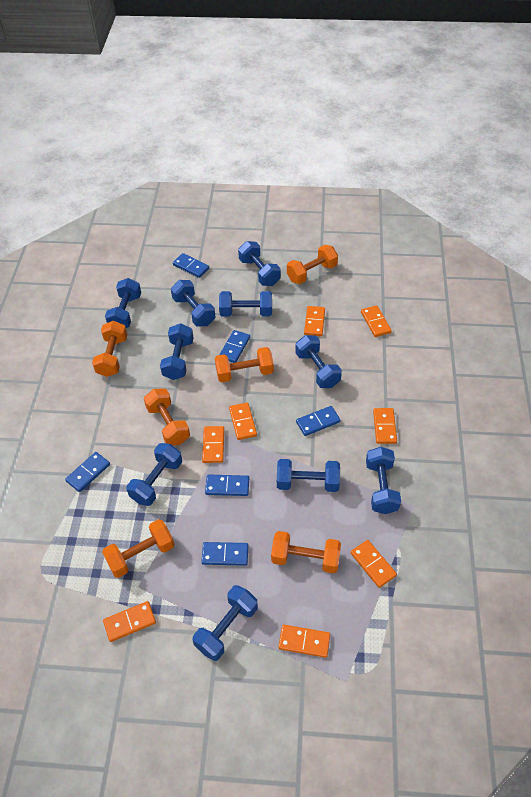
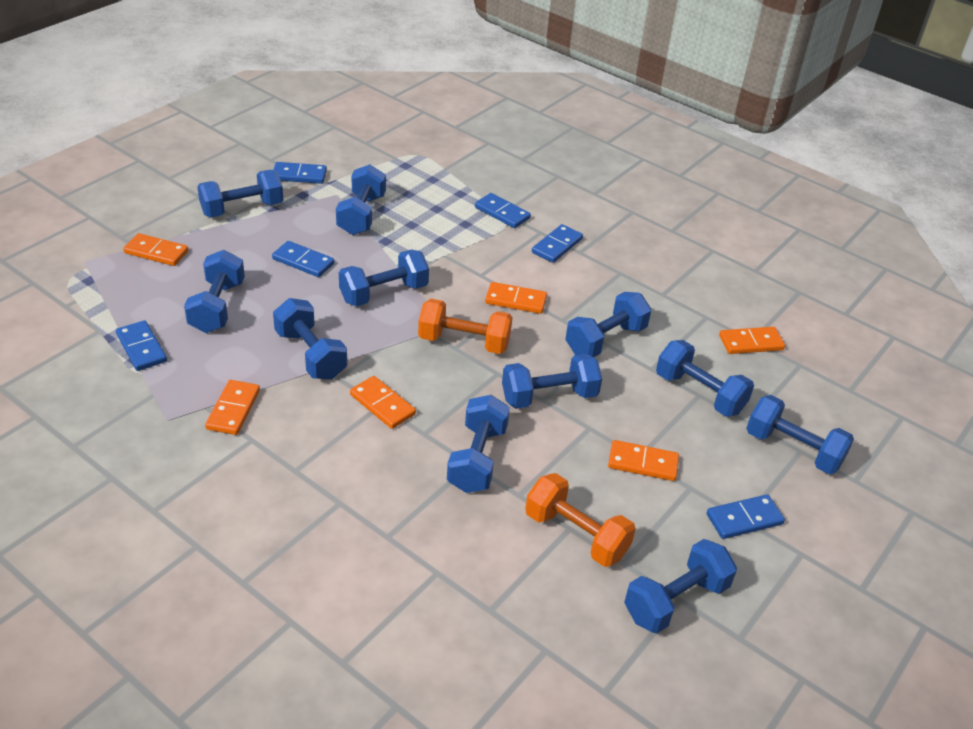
blue dumbbell: 10 -> 11
orange domino: 8 -> 6
orange dumbbell: 6 -> 2

